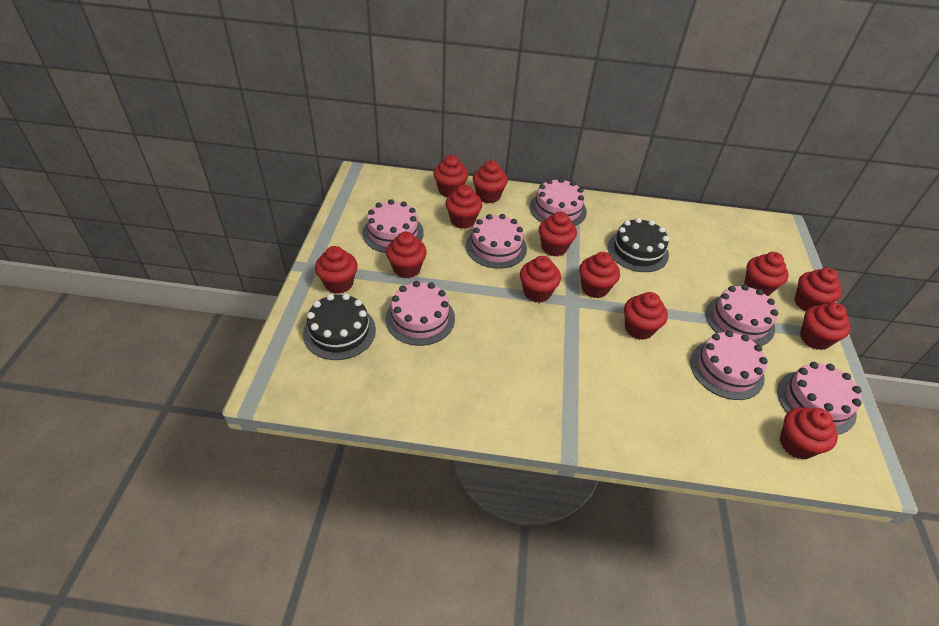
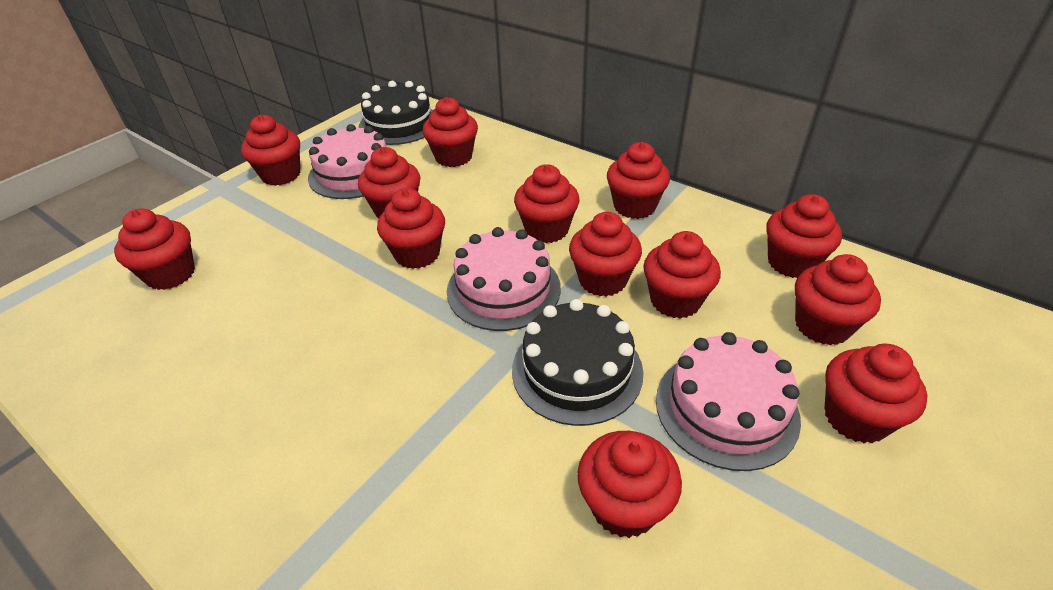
pink cake: 7 -> 3

